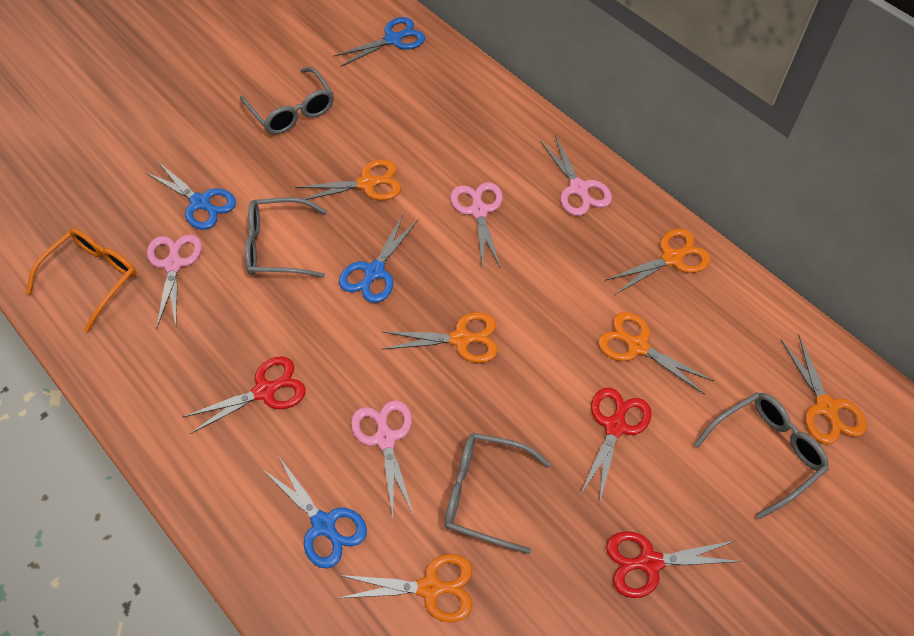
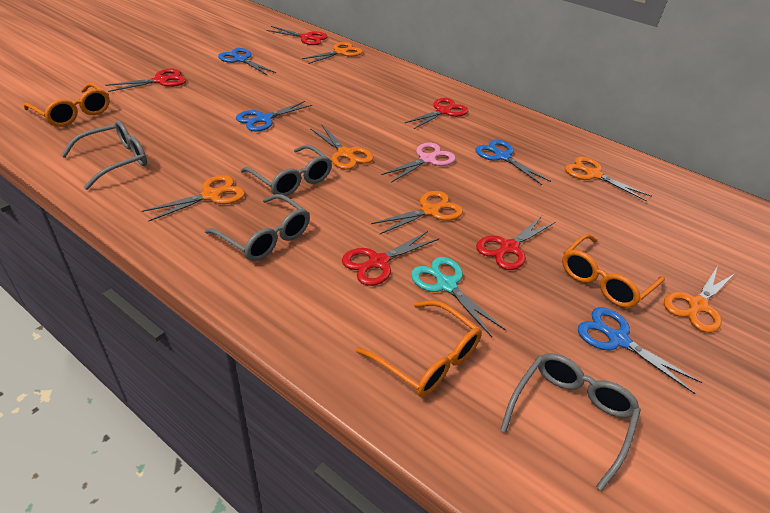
orange glasses: 1 -> 3
pink scissors: 4 -> 1
red scissors: 3 -> 5
turquoise scissors: 0 -> 1

